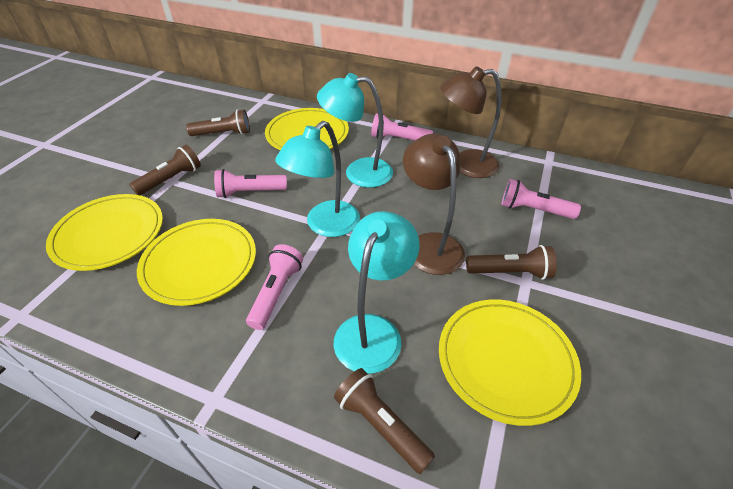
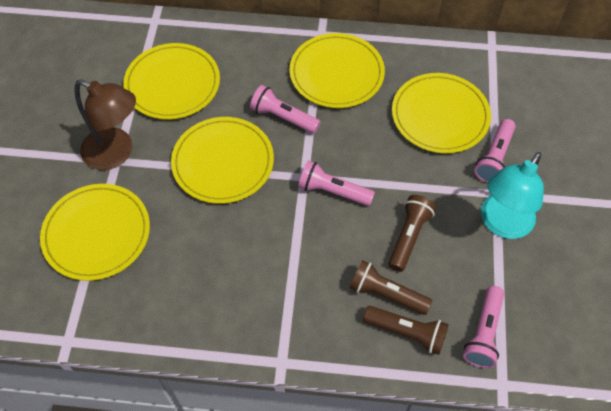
brown flashlight: 4 -> 3
brown lamp: 2 -> 1
turquoise lamp: 3 -> 1
yellow plate: 4 -> 5

